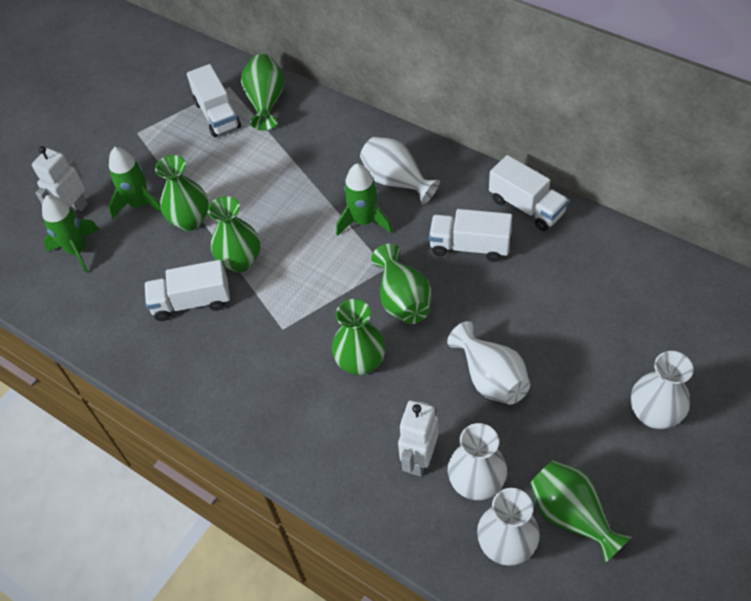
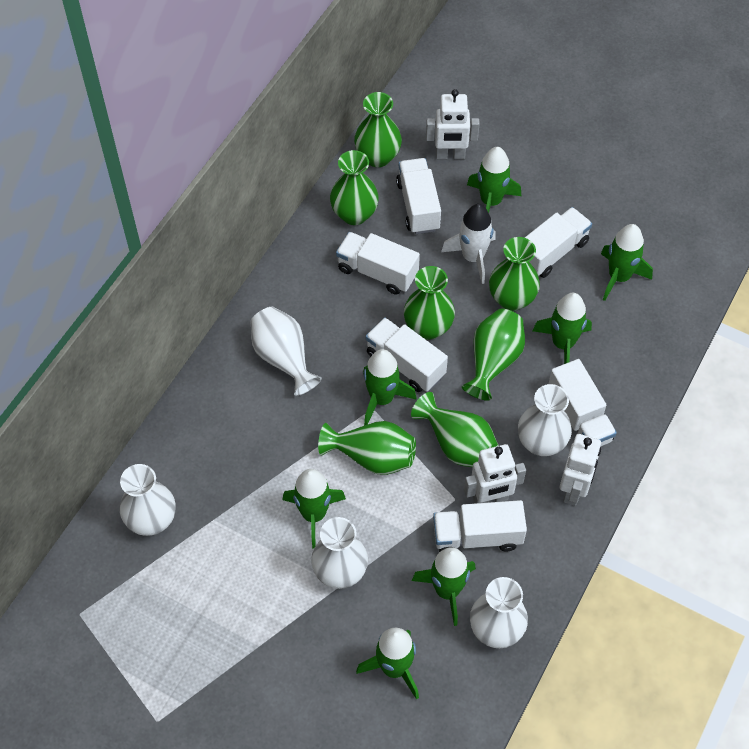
green rocket: 3 -> 7
green vase: 6 -> 7
white robot: 2 -> 3
white rocket: 0 -> 1
white truck: 4 -> 6

